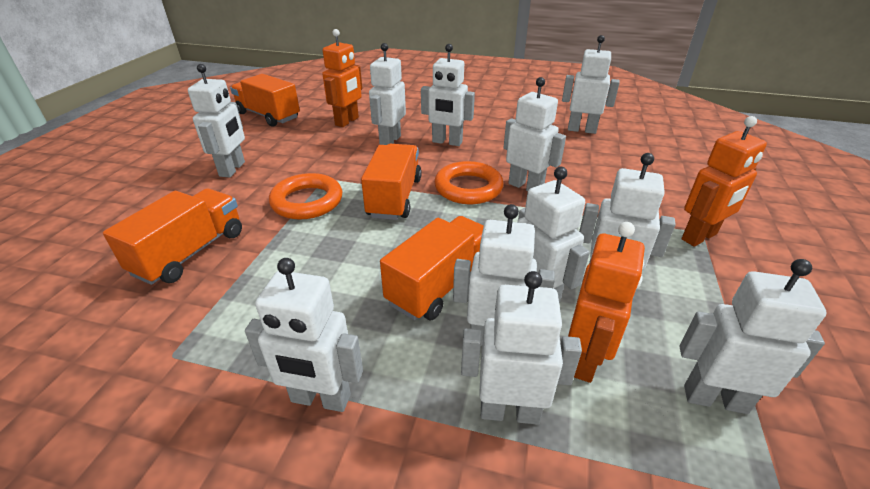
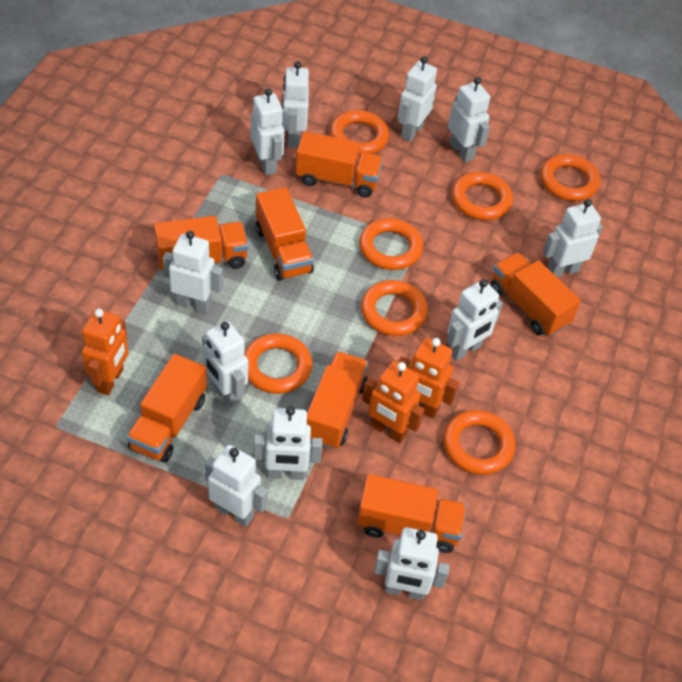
orange ring: 2 -> 7
orange truck: 4 -> 7

